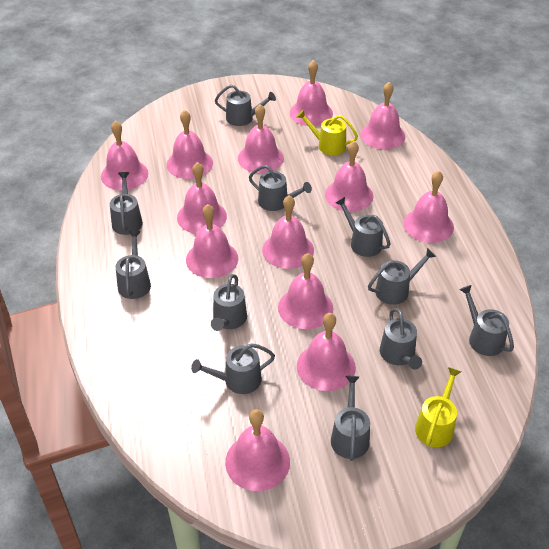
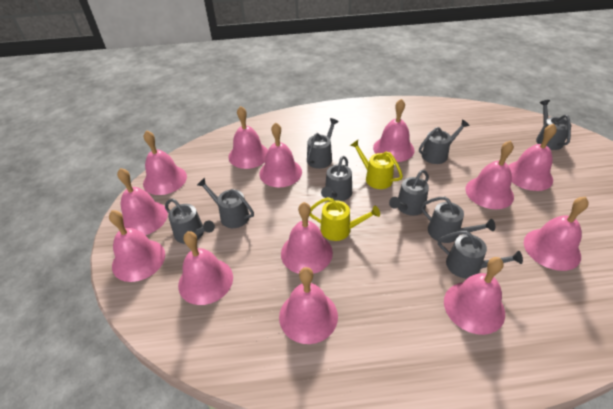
grey watering can: 11 -> 9

